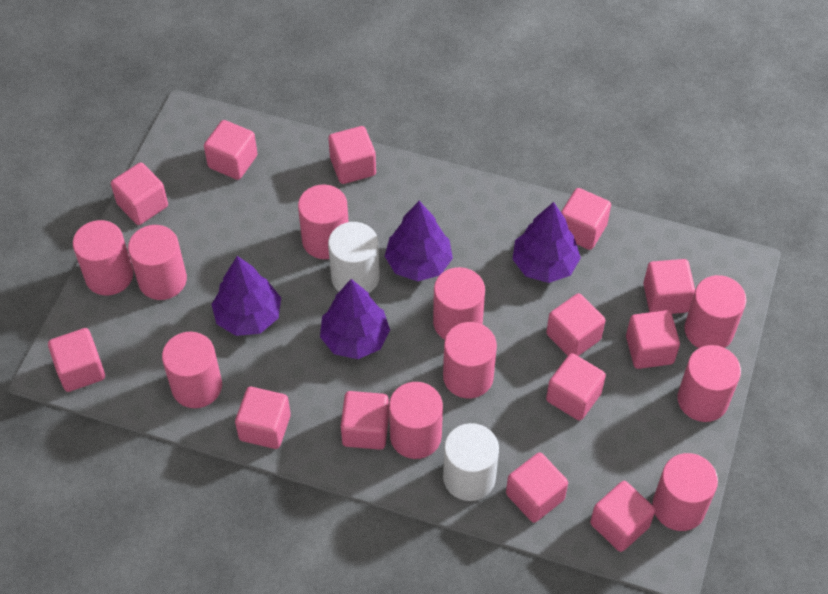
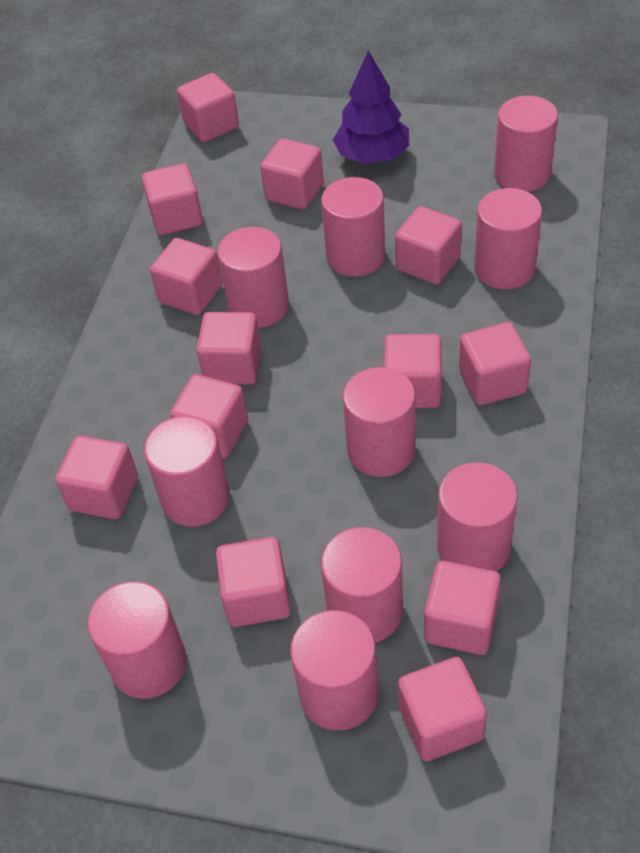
purple tree: 4 -> 1
white cylinder: 2 -> 0

